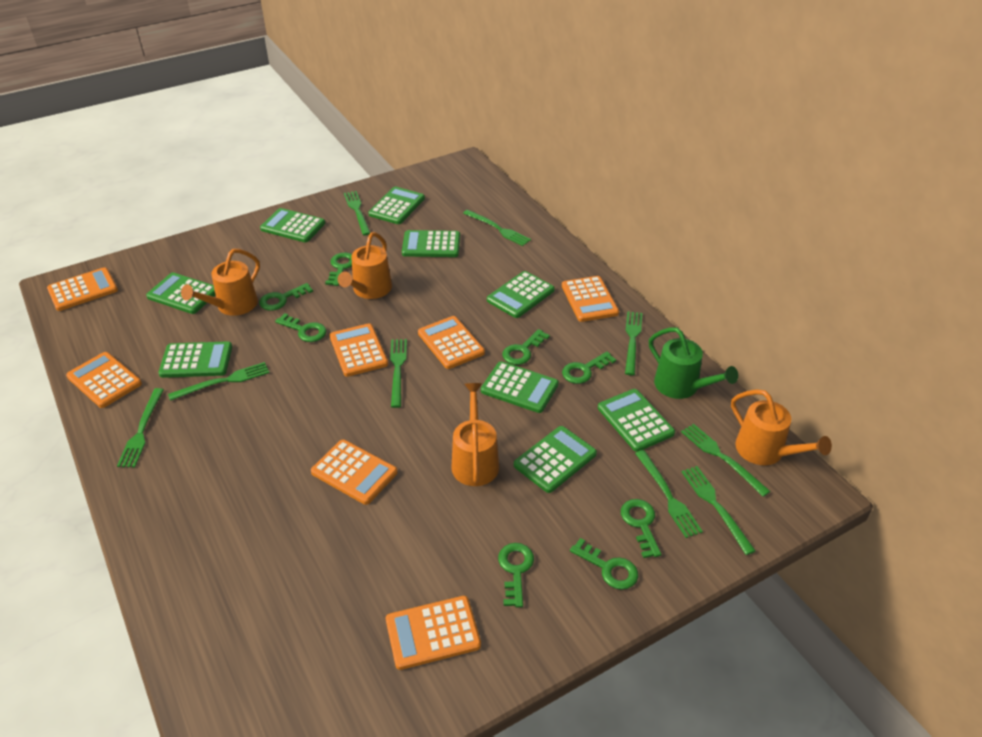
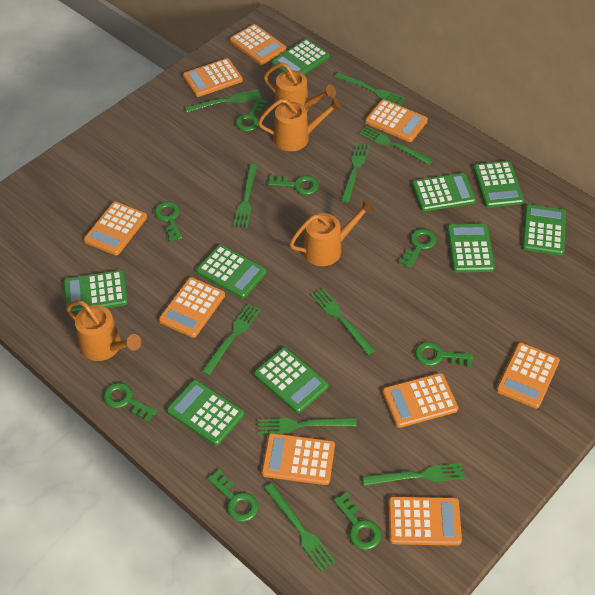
green fork: 9 -> 10
green watering can: 1 -> 0
orange calculator: 7 -> 9

